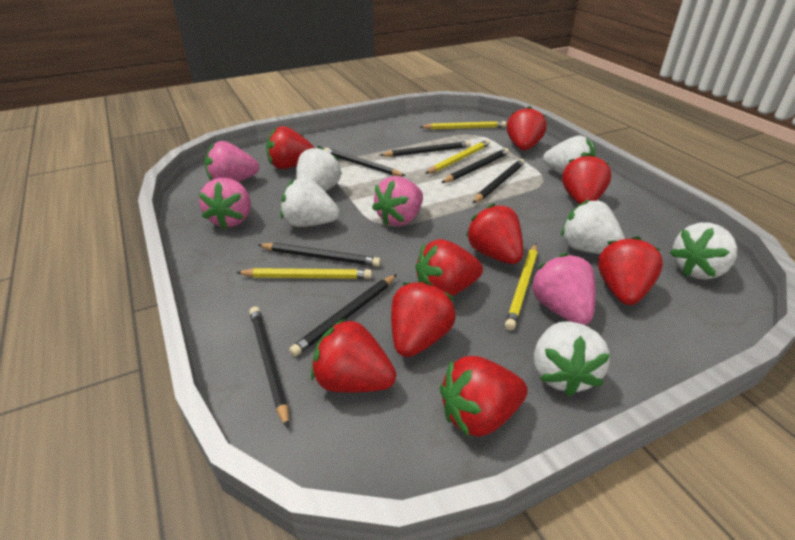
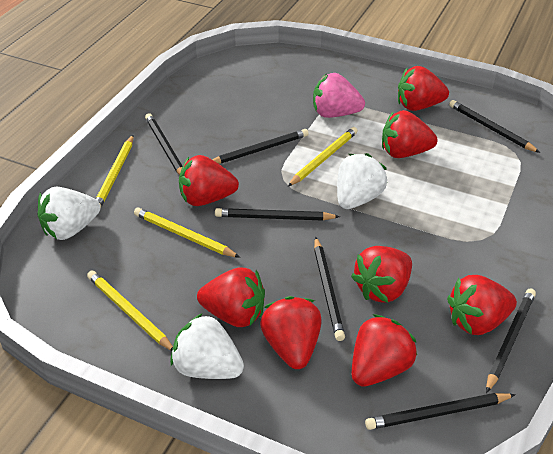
pink strawberry: 4 -> 1
red strawberry: 9 -> 8
white strawberry: 6 -> 3

